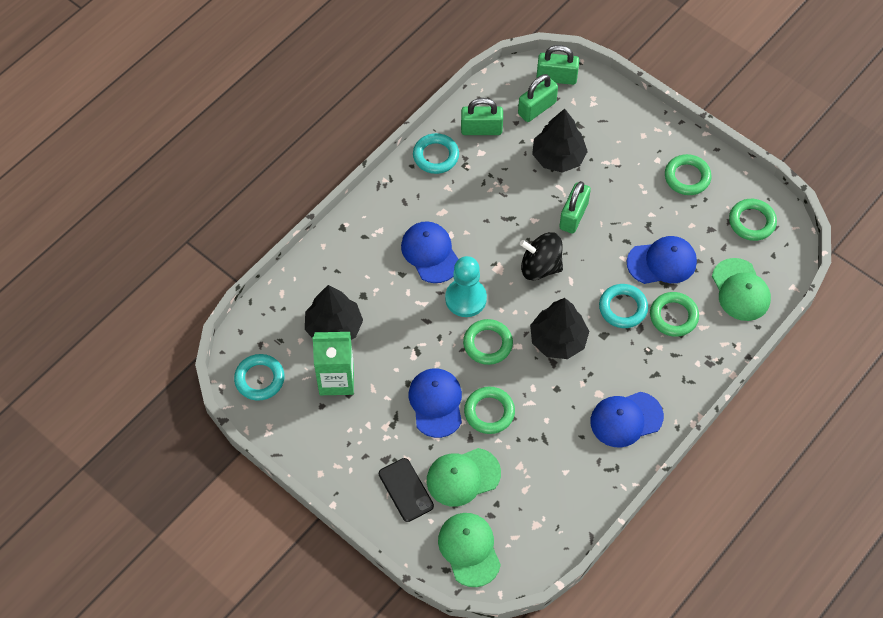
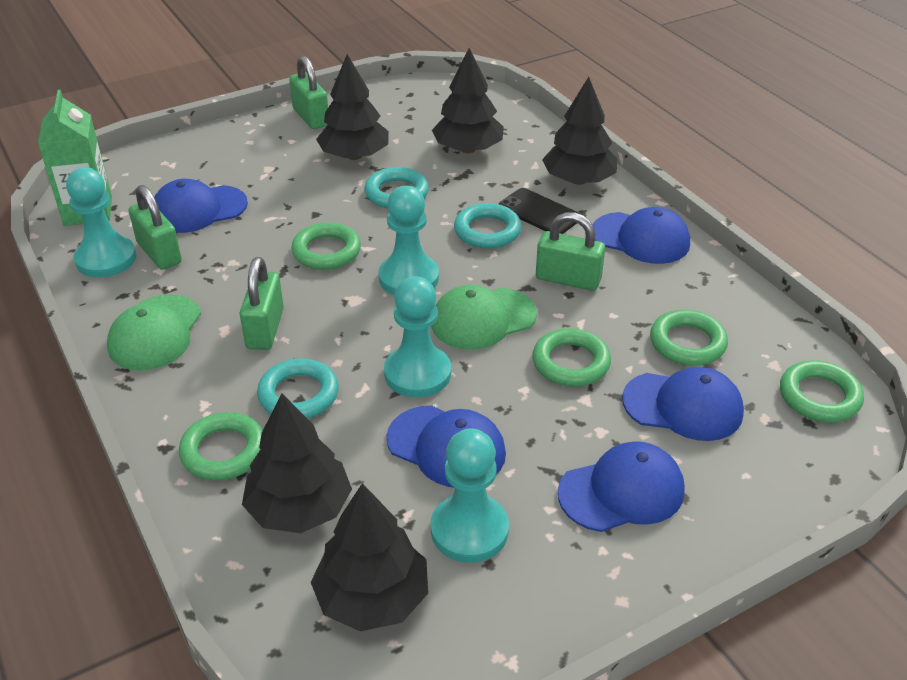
black spinning top: 1 -> 0
black tree: 3 -> 5
blue cap: 4 -> 5
green cap: 3 -> 2
turquoise pawn: 1 -> 4

